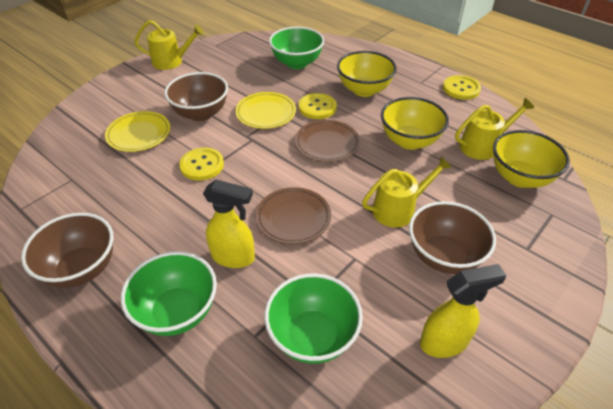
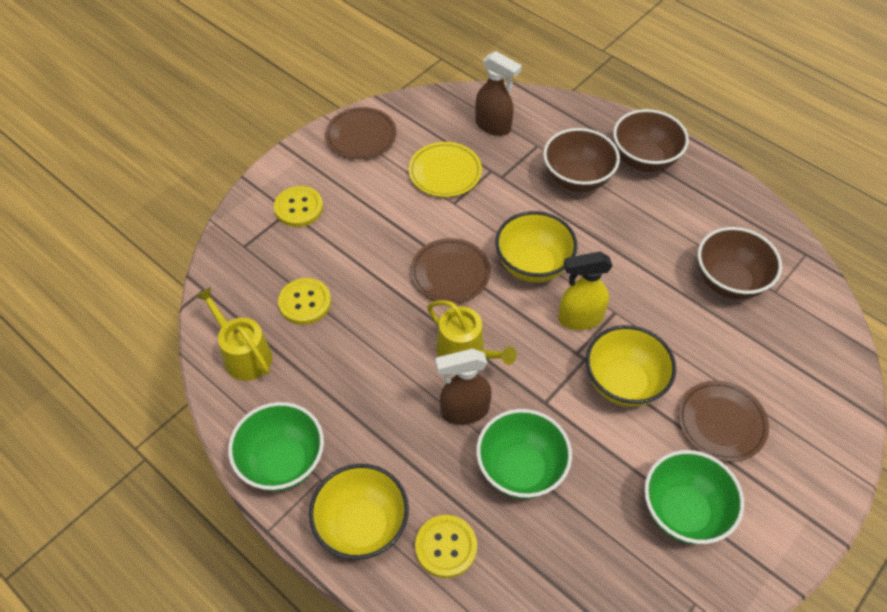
brown plate: 2 -> 3
brown spray bottle: 0 -> 2
yellow plate: 2 -> 1
yellow spray bottle: 2 -> 1
yellow watering can: 3 -> 2

